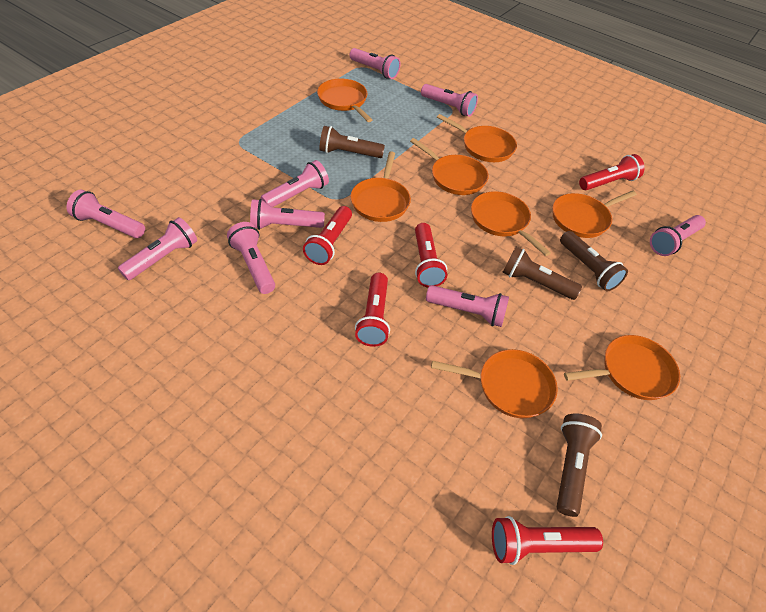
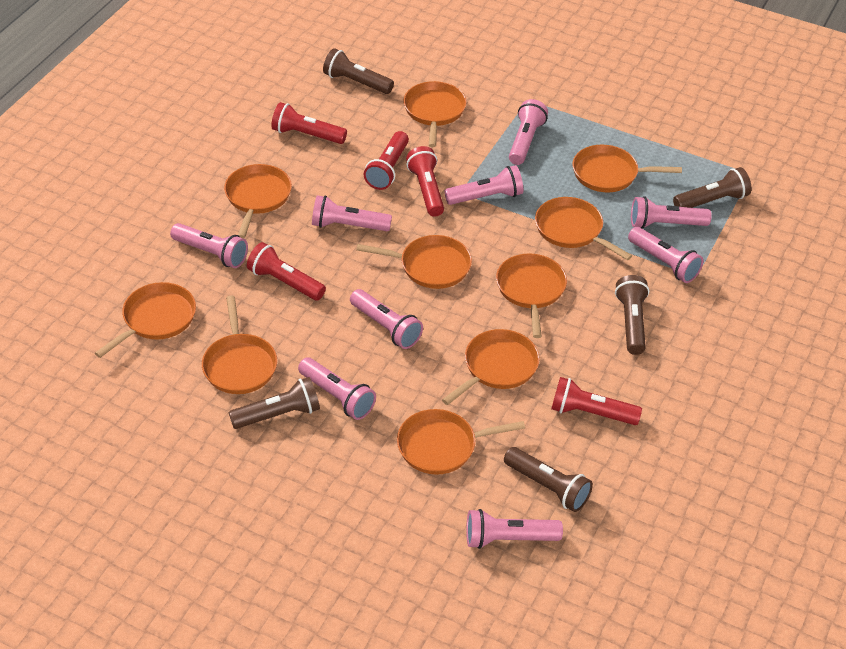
brown flashlight: 4 -> 5
orange pan: 8 -> 10

